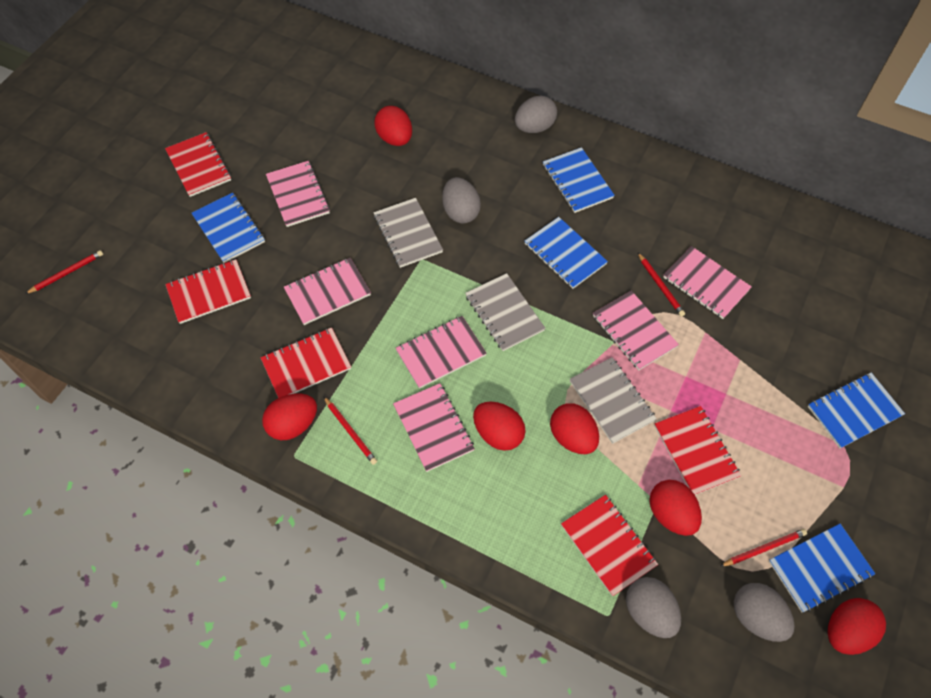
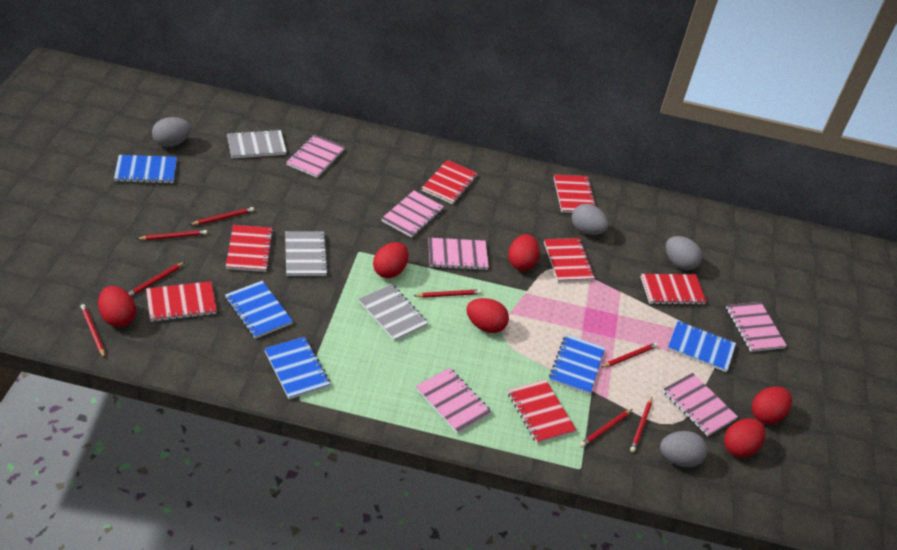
red notebook: 5 -> 7
red pencil: 4 -> 8

